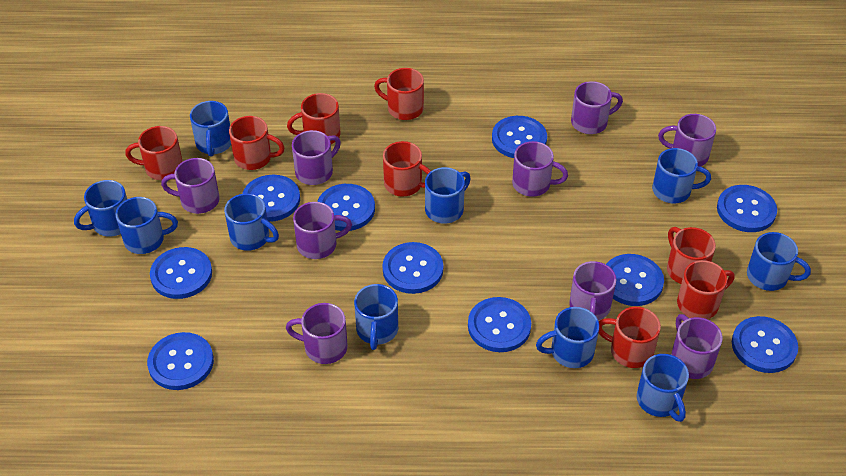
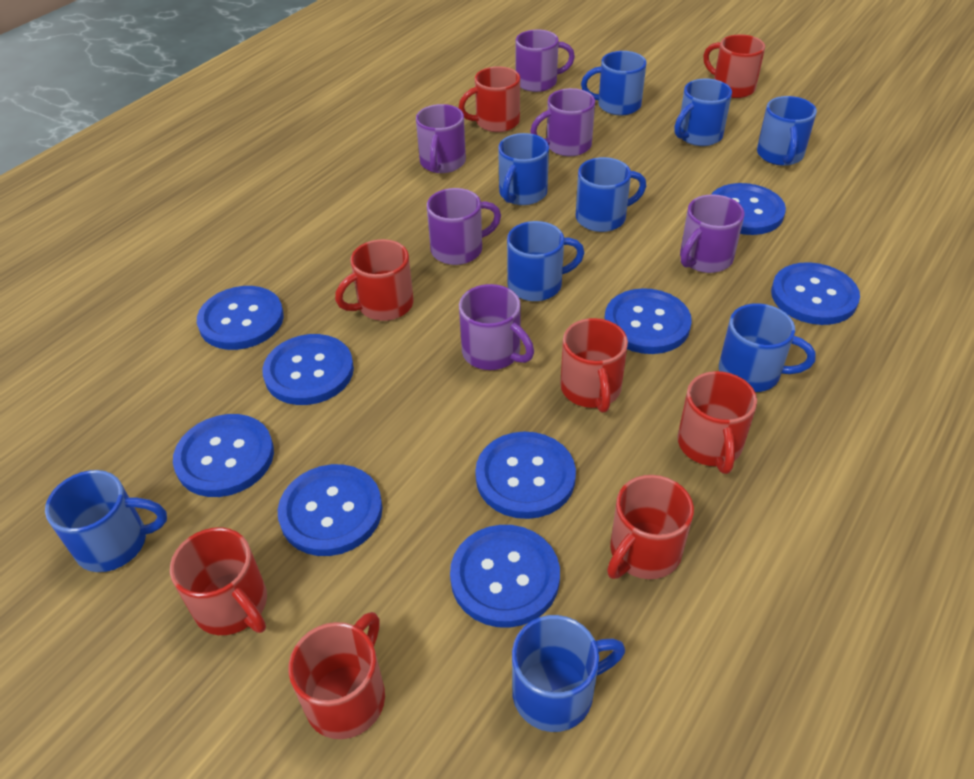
blue button: 10 -> 9
blue mug: 10 -> 9
purple mug: 9 -> 6

